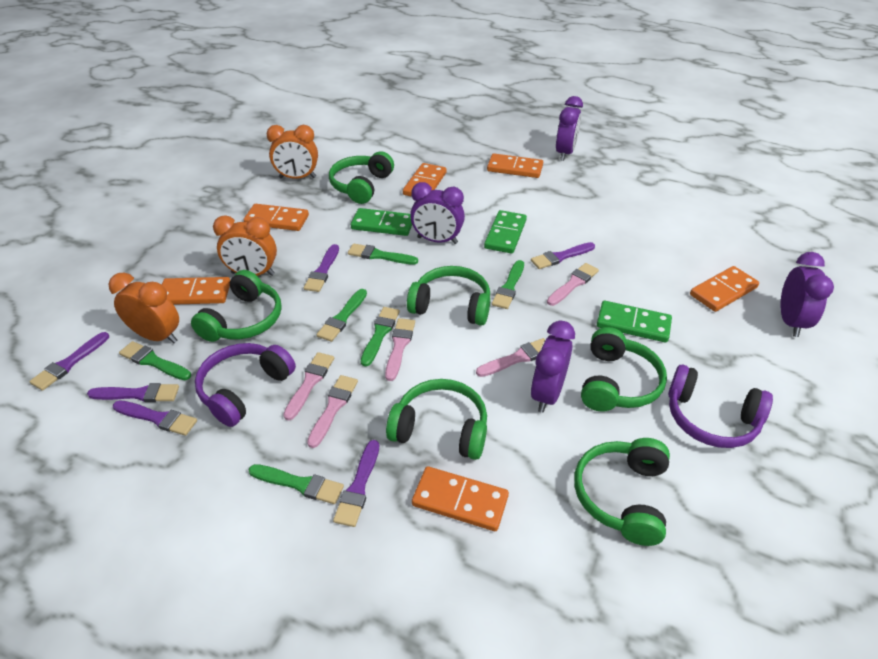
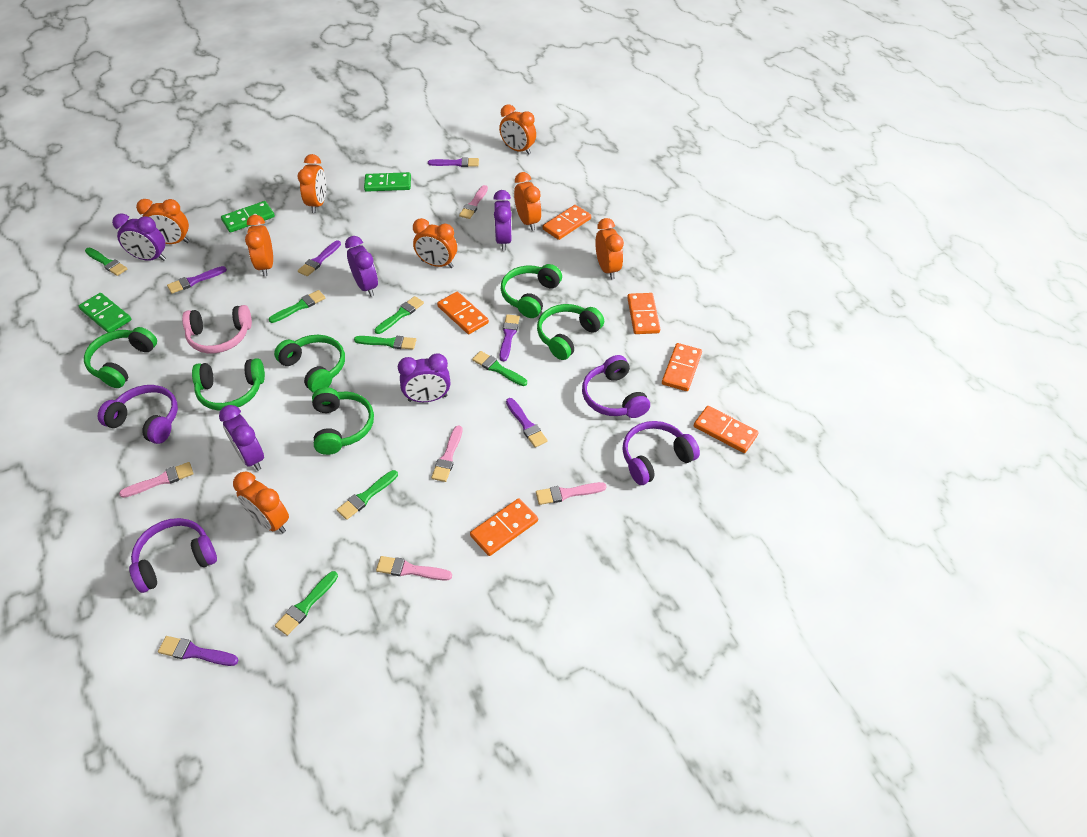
green brush: 6 -> 7
orange clock: 3 -> 8
pink headphones: 0 -> 1
purple clock: 4 -> 5
purple headphones: 2 -> 4

